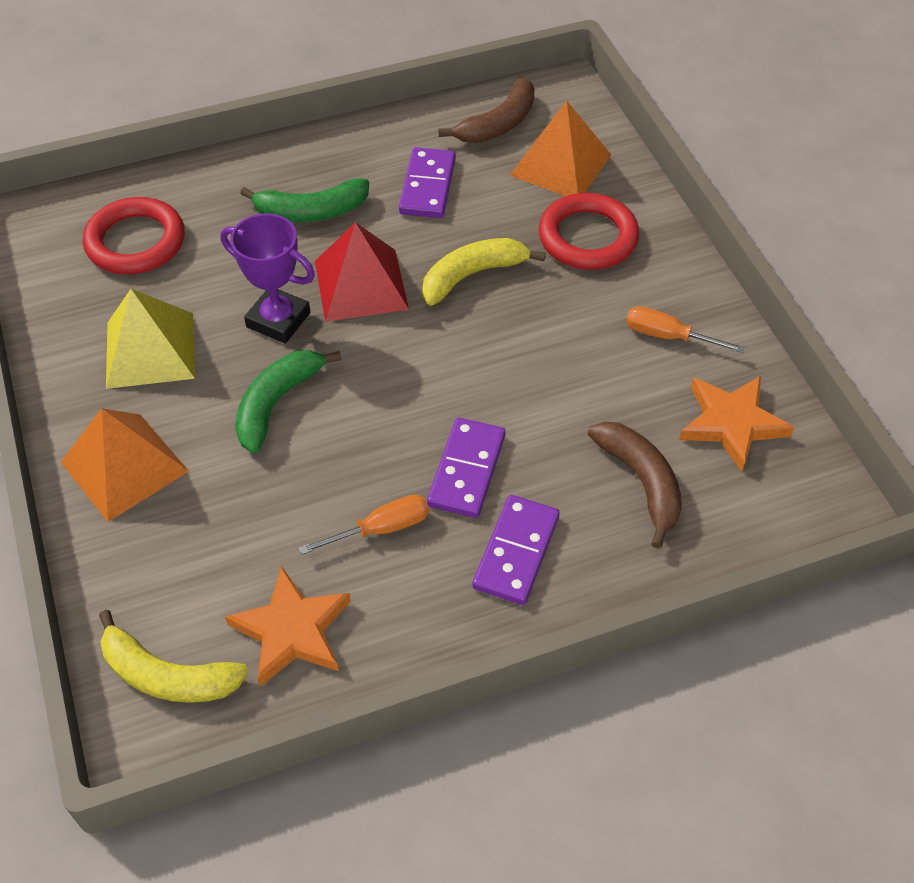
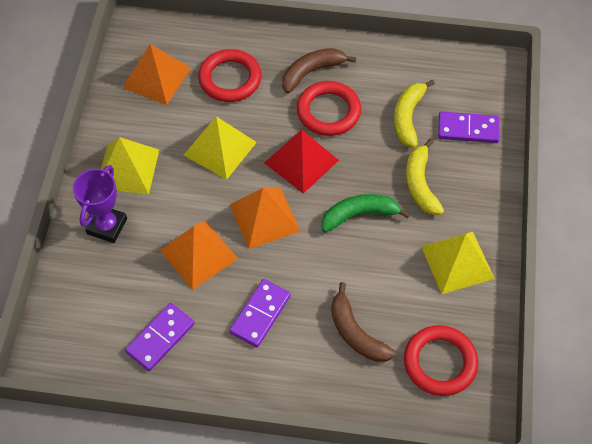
green banana: 2 -> 1
orange pyramid: 2 -> 3
orange screwdriver: 2 -> 0
orange star: 2 -> 0
red ring: 2 -> 3
yellow pyramid: 1 -> 3

